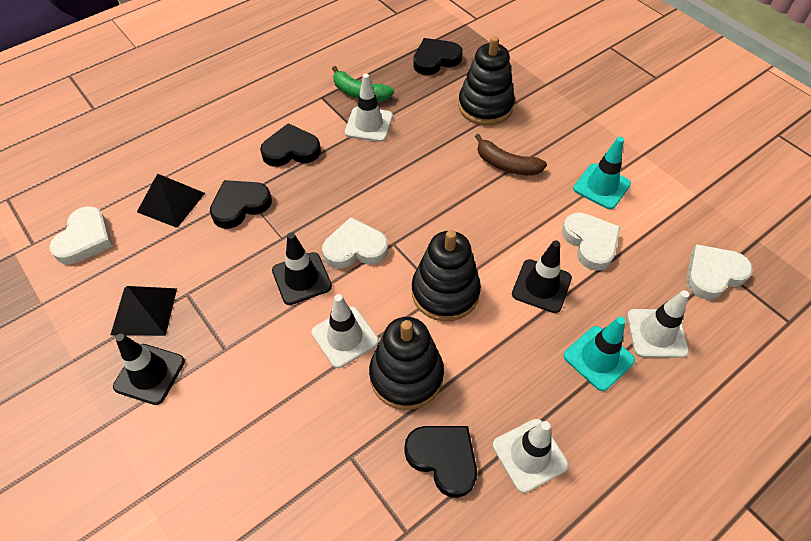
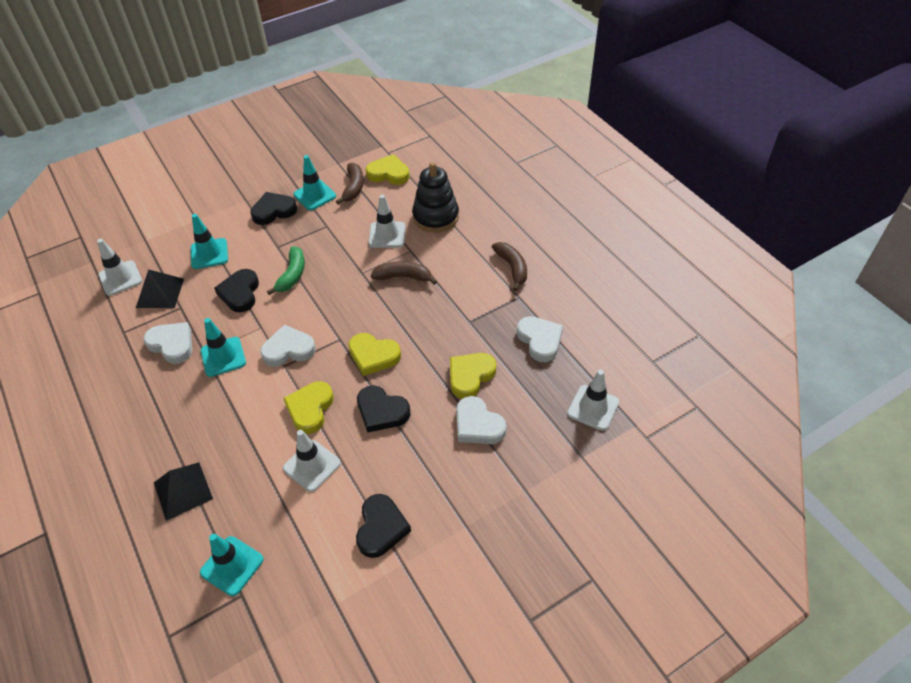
black stacking toy: 3 -> 1
black traffic cone: 3 -> 0
brown banana: 1 -> 3
turquoise traffic cone: 2 -> 4
yellow heart: 0 -> 4

